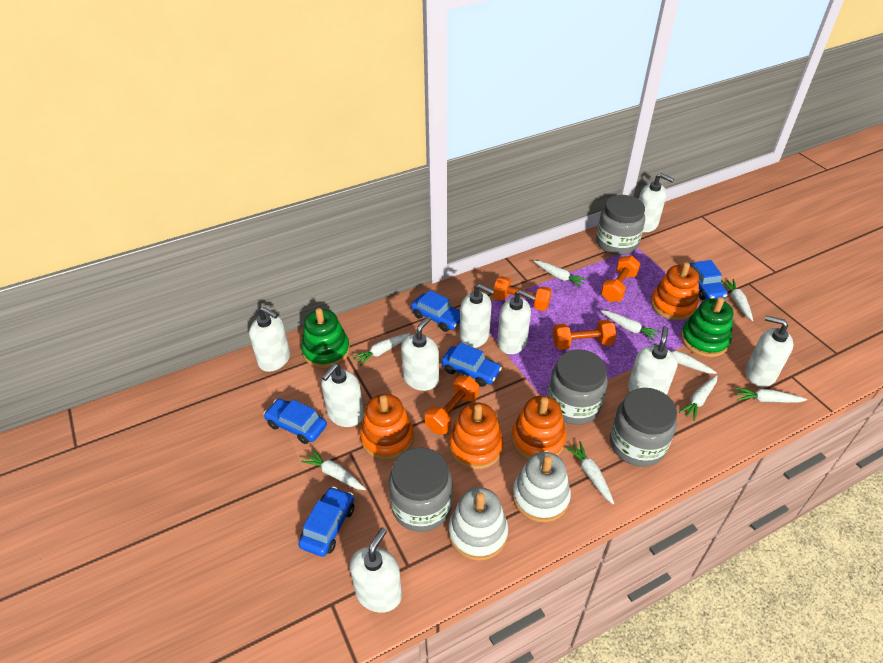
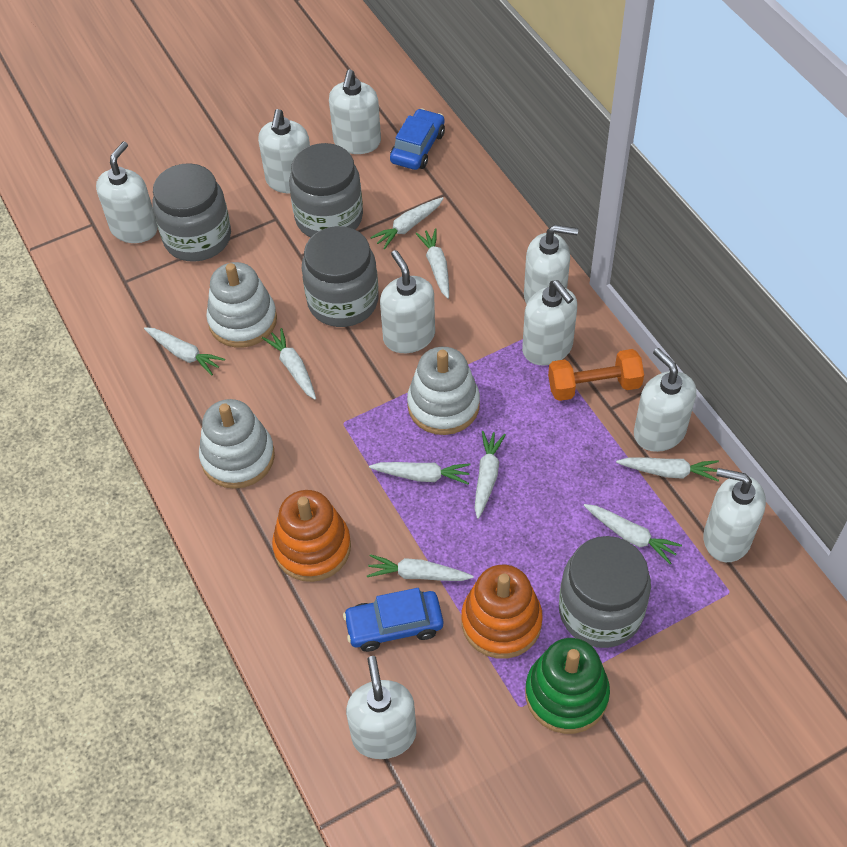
blue car: 5 -> 2
green stacking toy: 2 -> 1
orange dumbbell: 4 -> 1
orange stacking toy: 4 -> 2
white stacking toy: 2 -> 3

